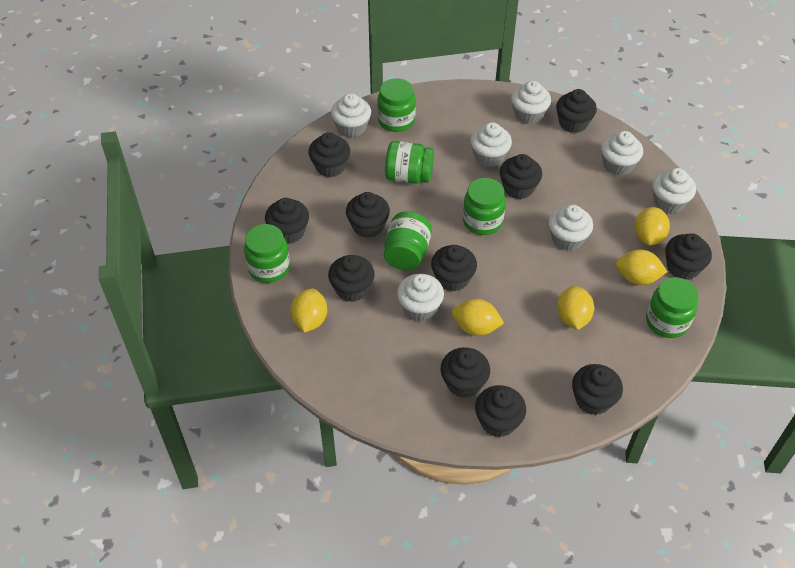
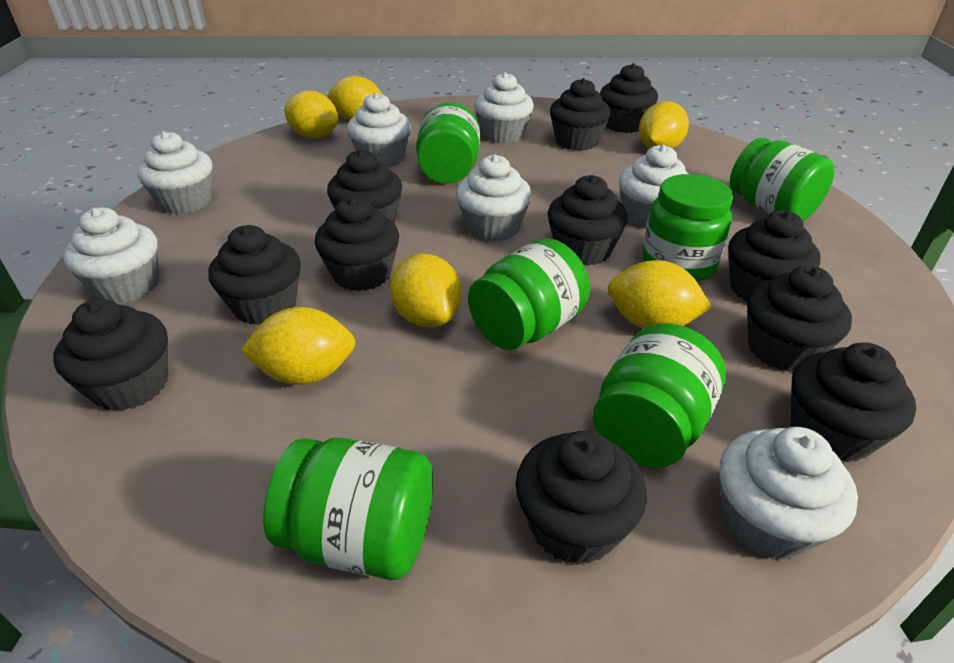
yellow lemon: 5 -> 6

